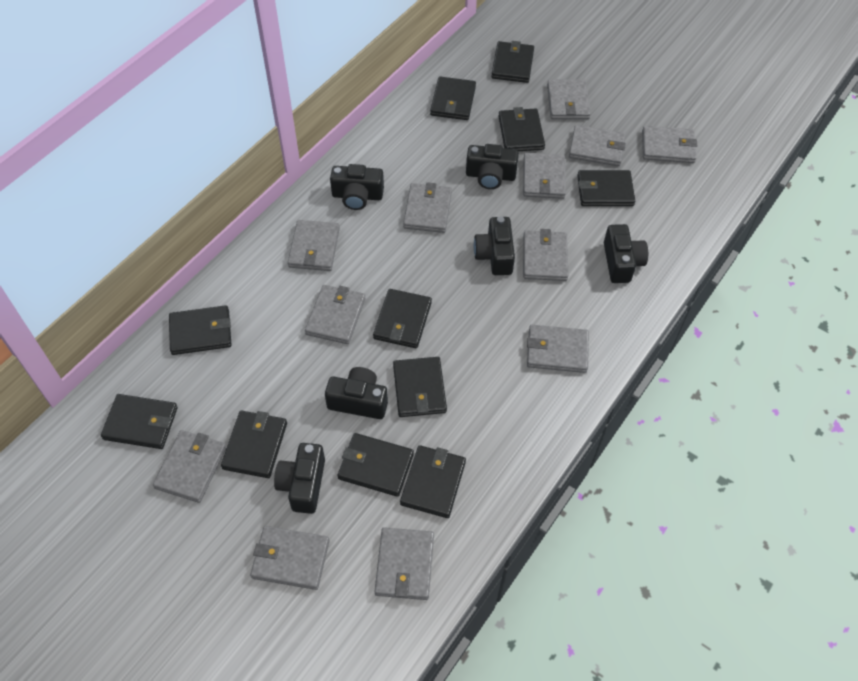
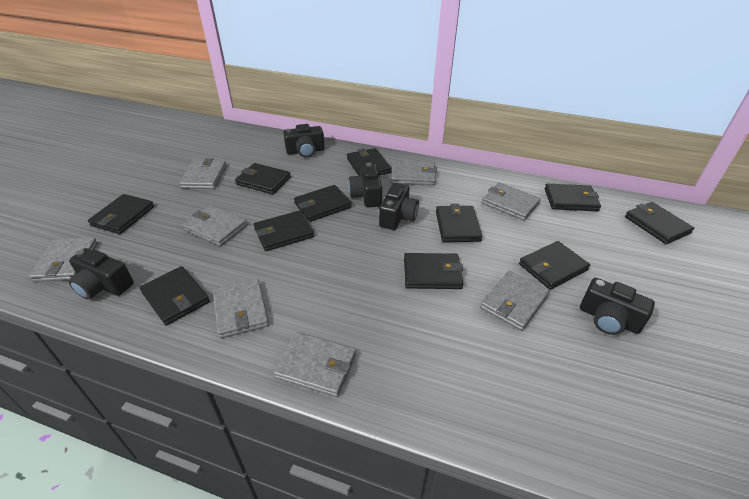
black camera: 6 -> 5
grey wallet: 12 -> 8

